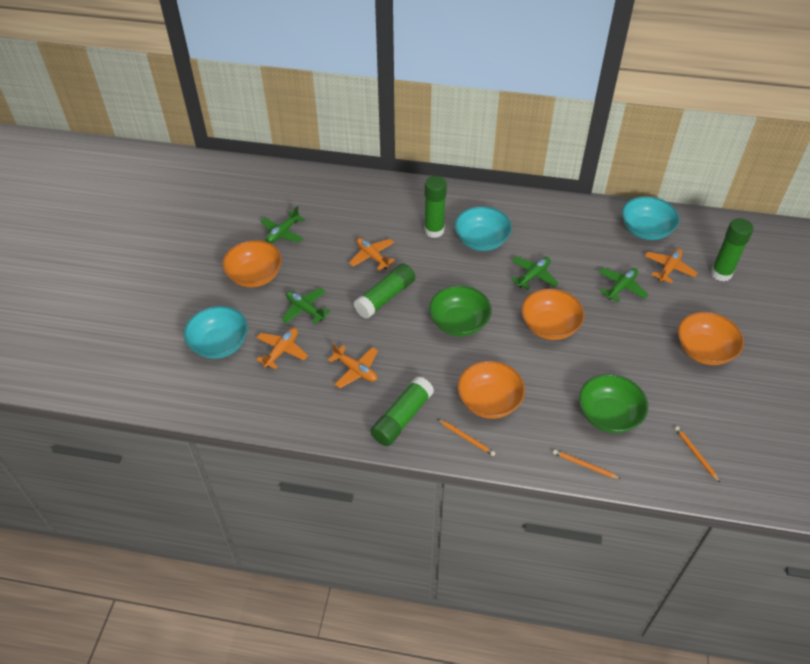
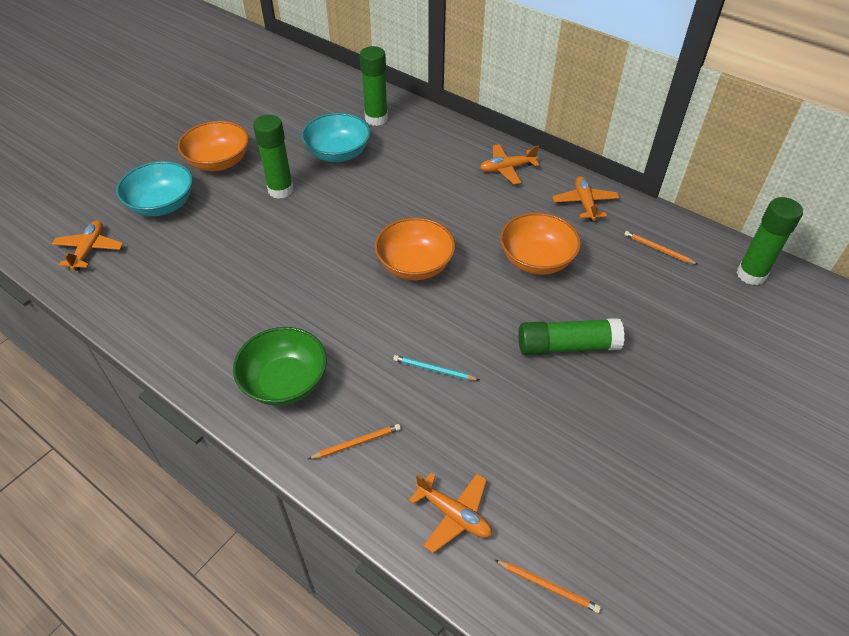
green bowl: 2 -> 1
green plane: 4 -> 0
orange bowl: 4 -> 3
turquoise bowl: 3 -> 2
turquoise pencil: 0 -> 1

